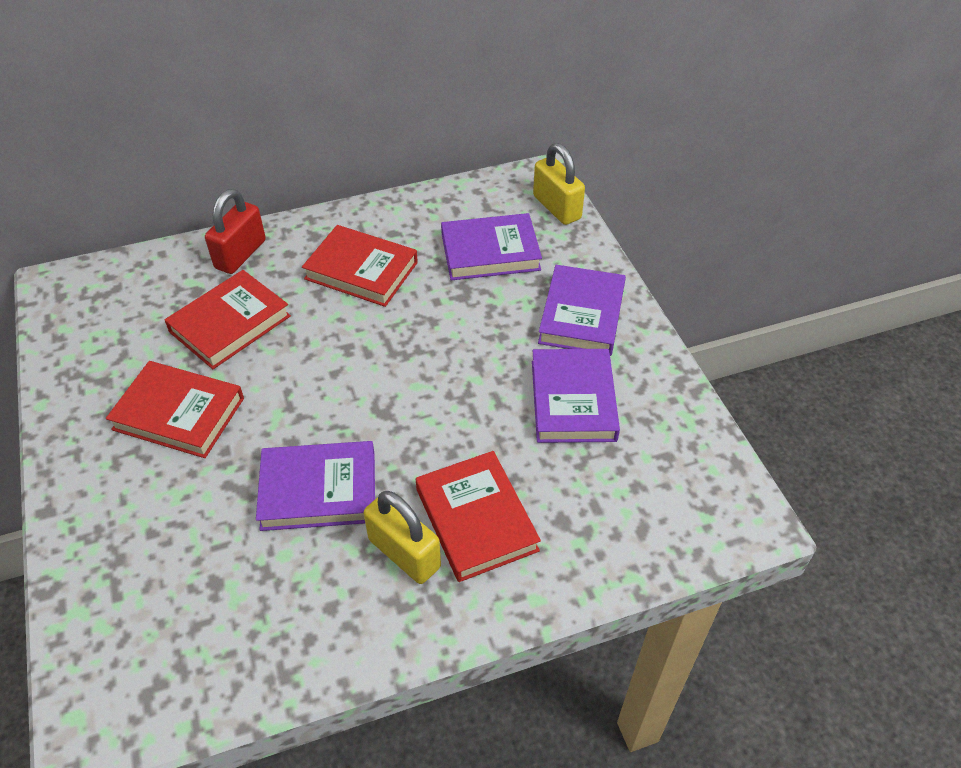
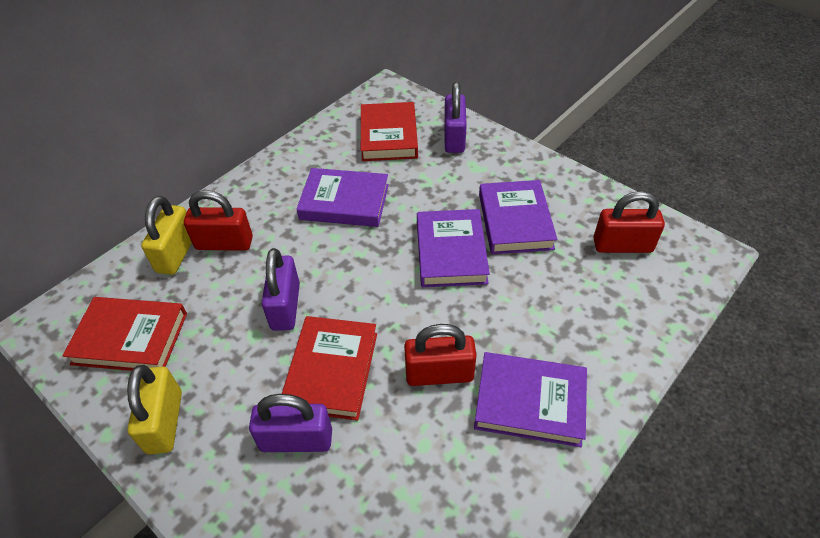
purple padlock: 0 -> 3
red book: 4 -> 3
red padlock: 1 -> 3

